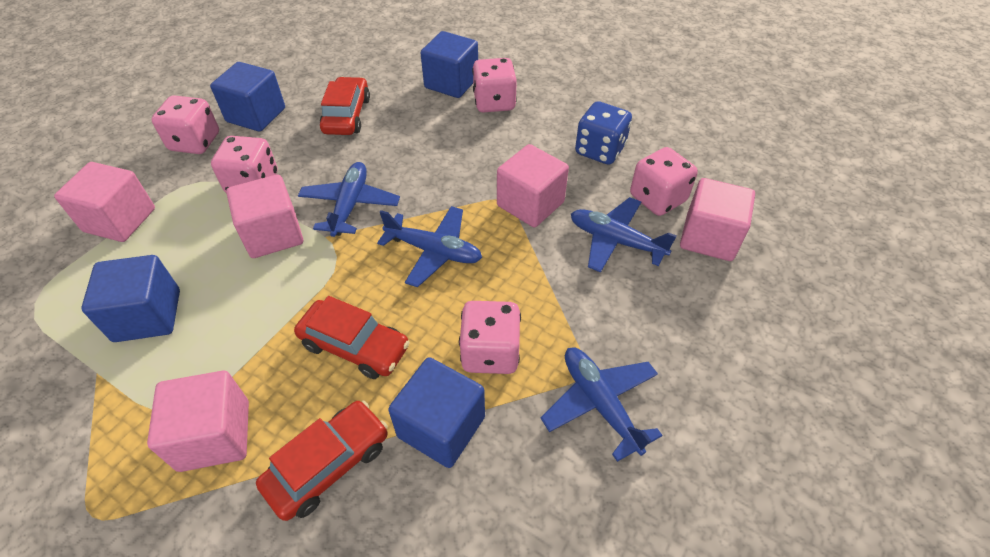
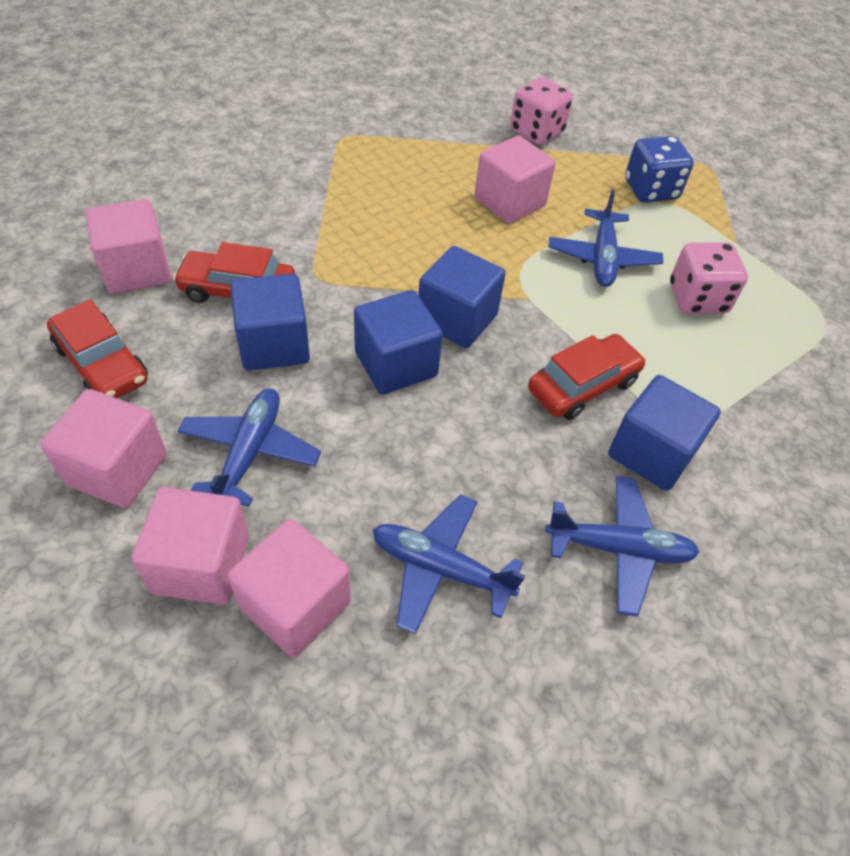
pink dice: 5 -> 2

